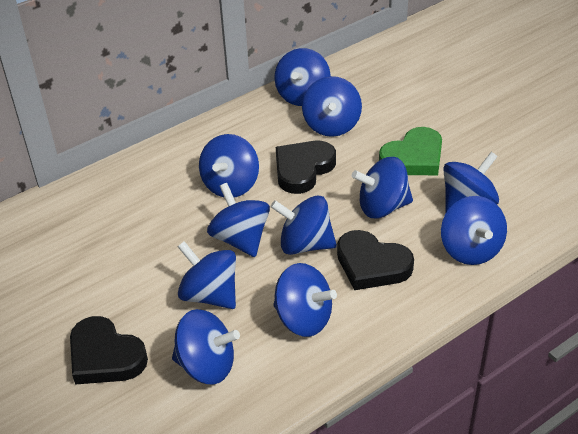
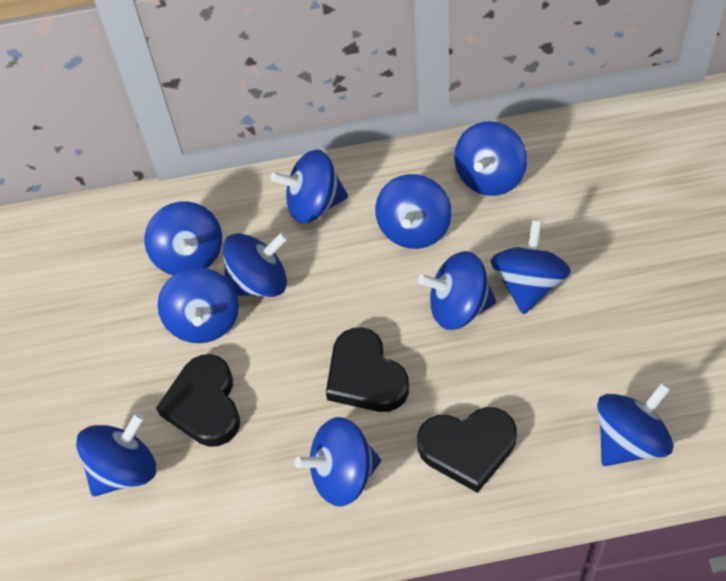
green heart: 1 -> 0

